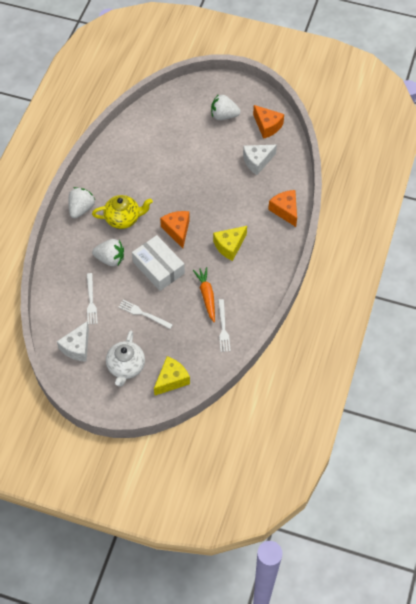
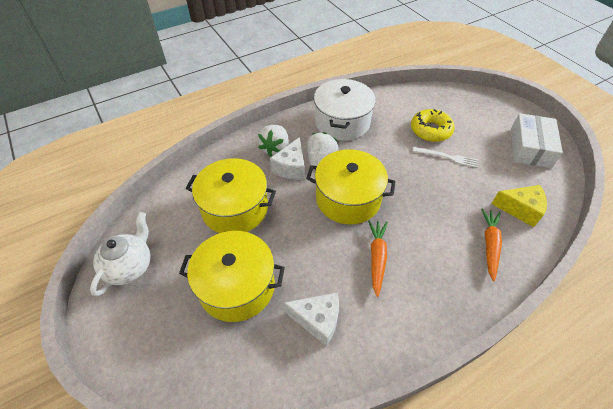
orange carrot: 1 -> 2
orange cheese: 3 -> 0
white fork: 3 -> 1
white pot: 0 -> 1
white strawberry: 3 -> 2
yellow cheese: 2 -> 1
yellow donut: 0 -> 1
yellow pot: 0 -> 3
yellow teapot: 1 -> 0

